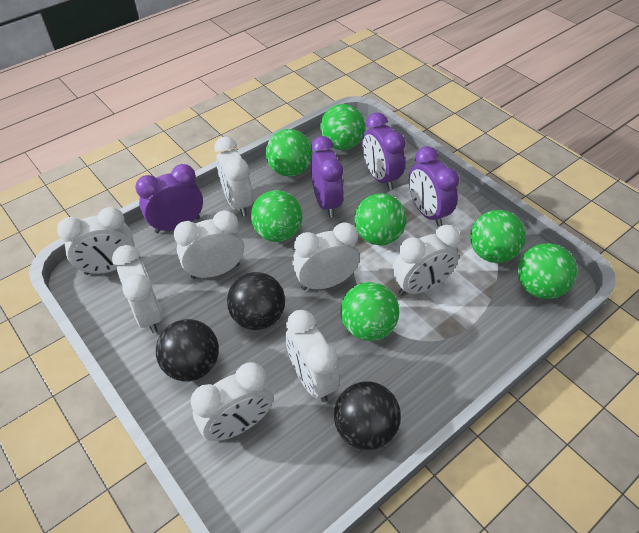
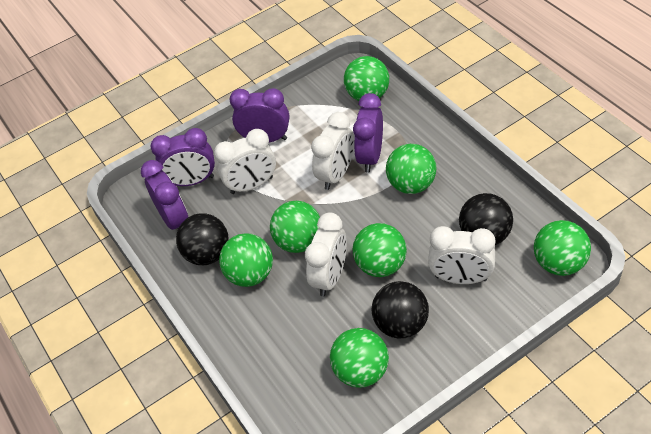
white clock: 8 -> 4

